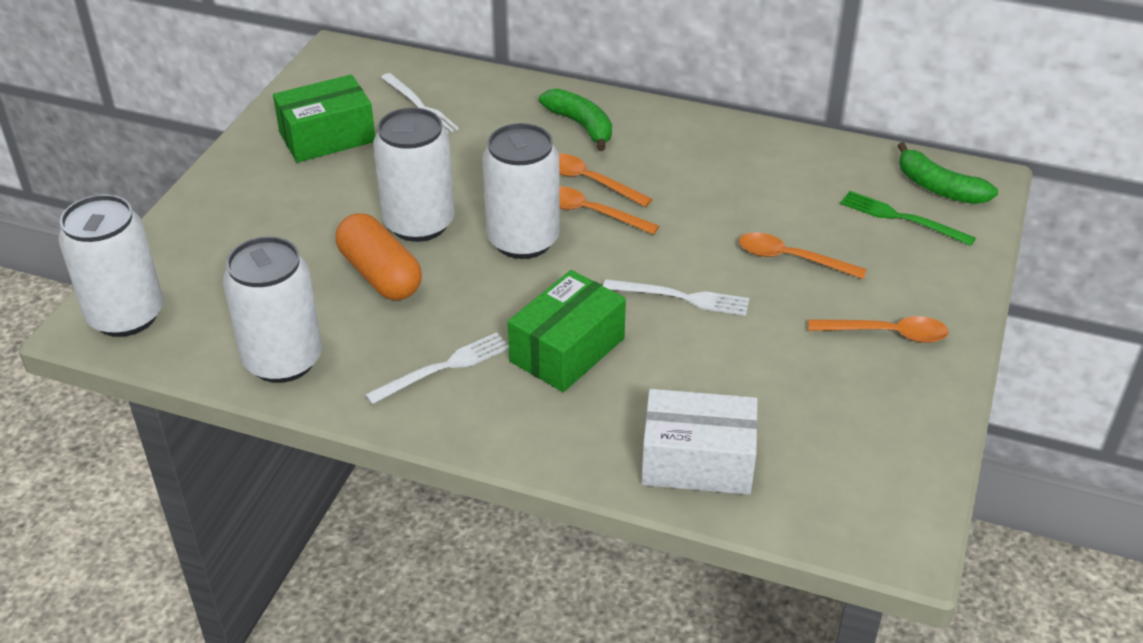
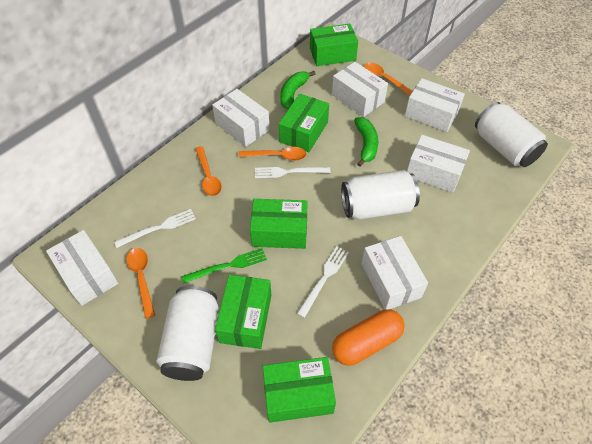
green box: 2 -> 5
white box: 1 -> 6
white can: 4 -> 3

